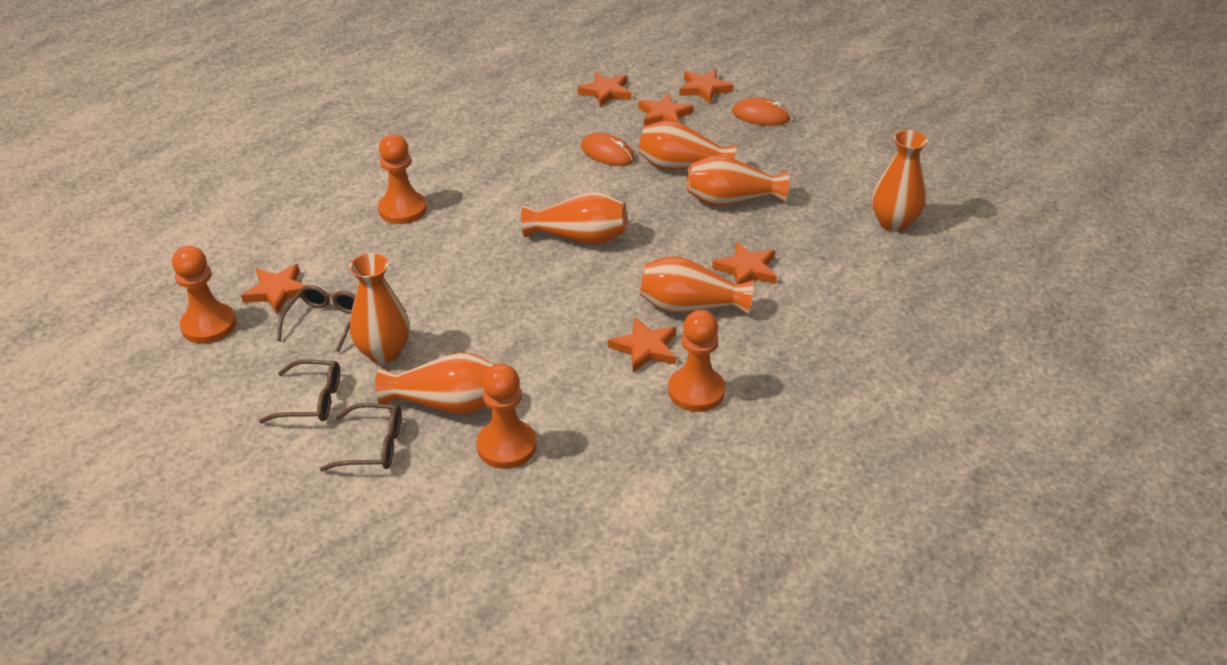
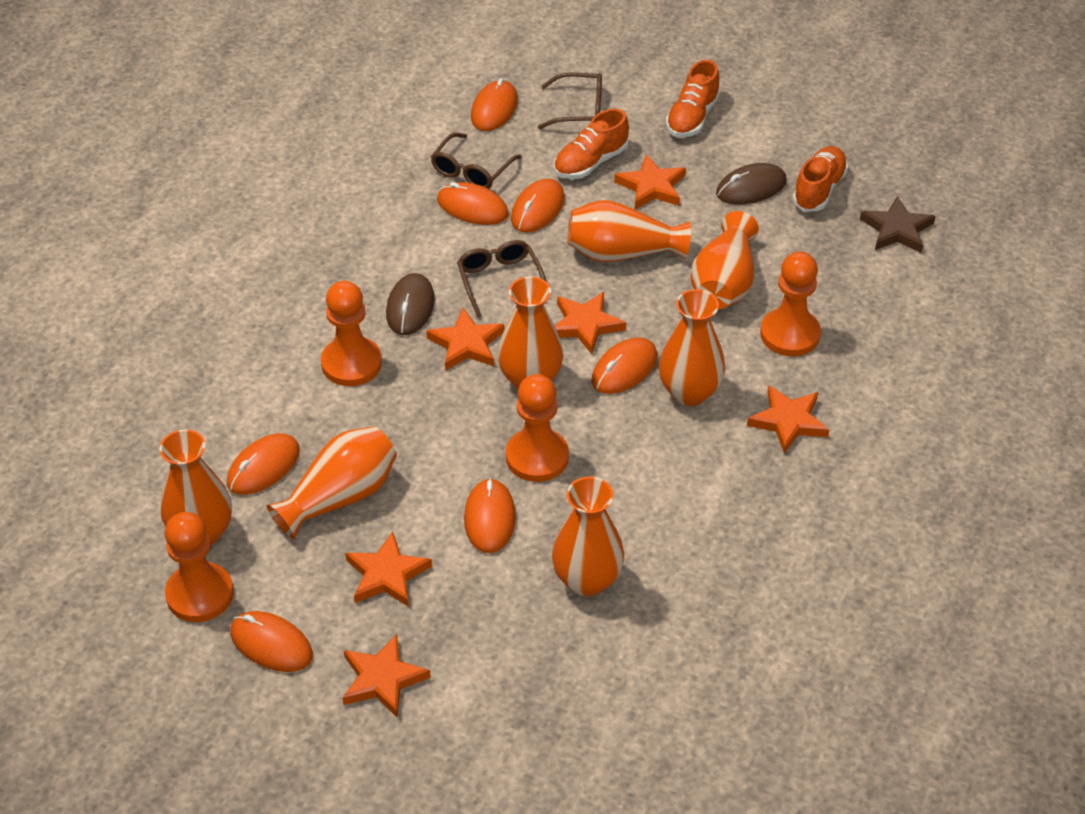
brown mouse: 0 -> 2
brown star: 0 -> 1
orange mouse: 2 -> 7
orange shoe: 0 -> 3

